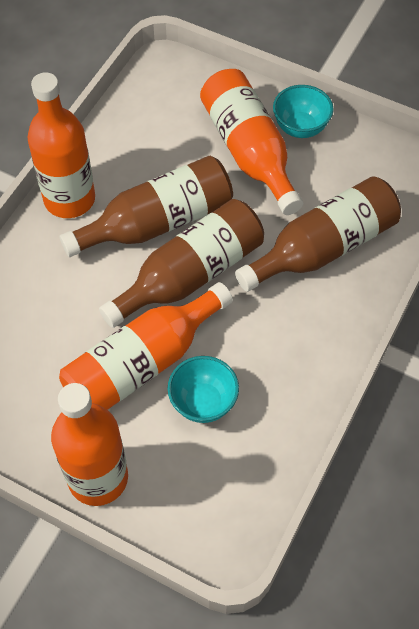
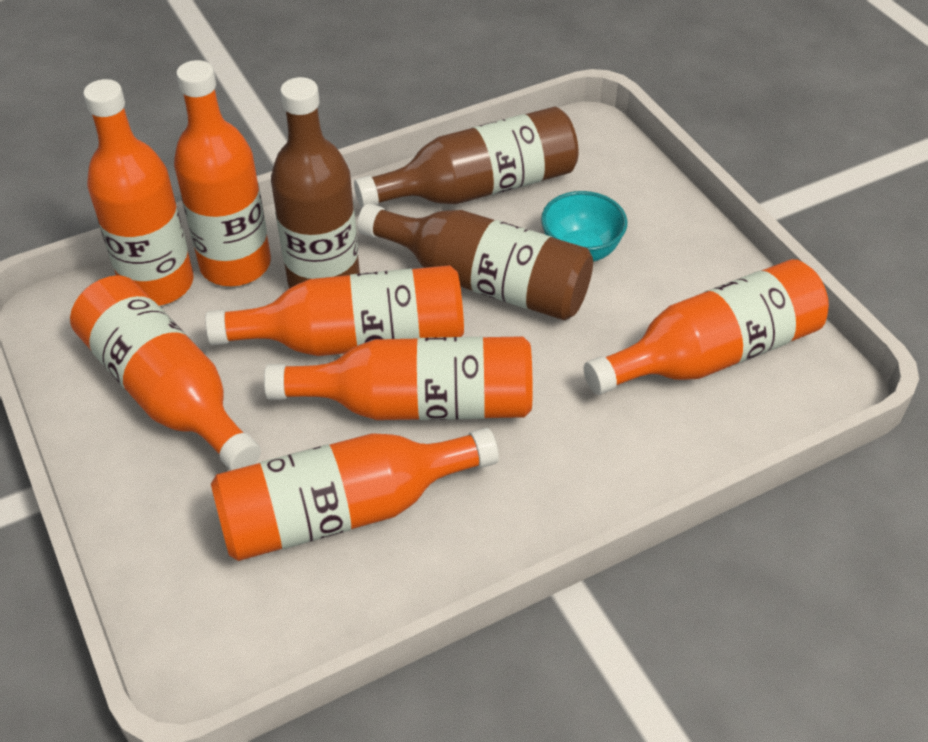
orange bottle: 4 -> 7
turquoise bowl: 2 -> 1

